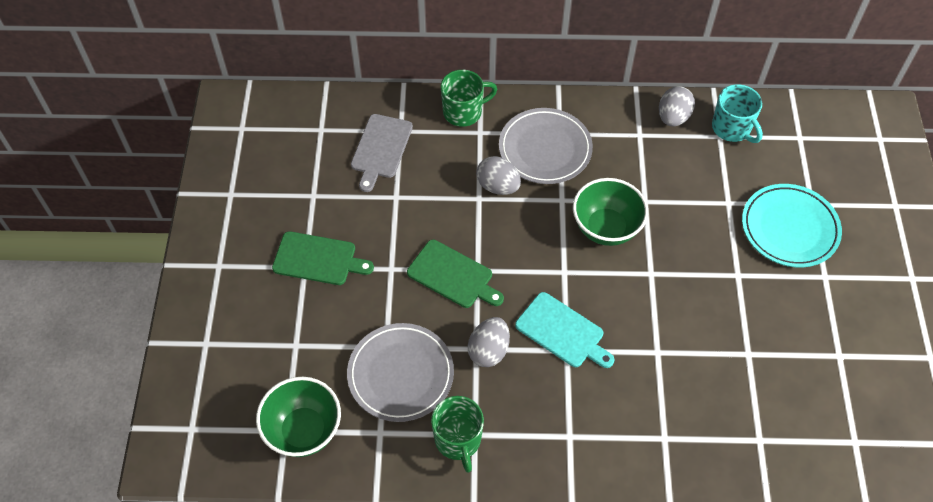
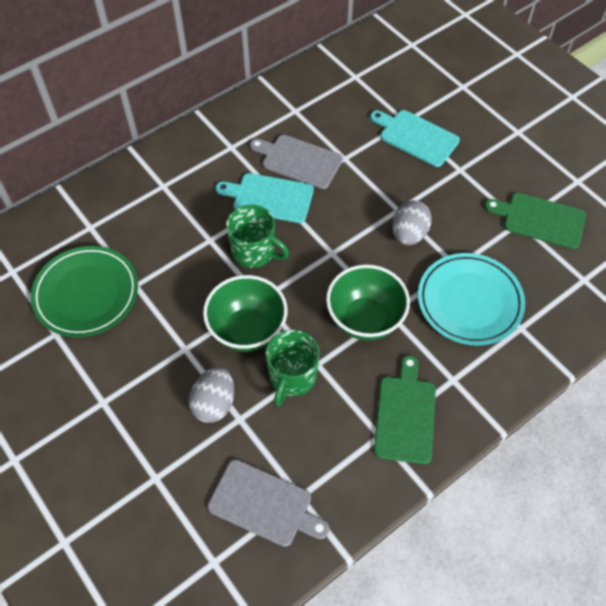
green plate: 0 -> 1
grey cutting board: 1 -> 2
grey egg: 3 -> 2
grey plate: 2 -> 0
turquoise cutting board: 1 -> 2
turquoise mug: 1 -> 0

